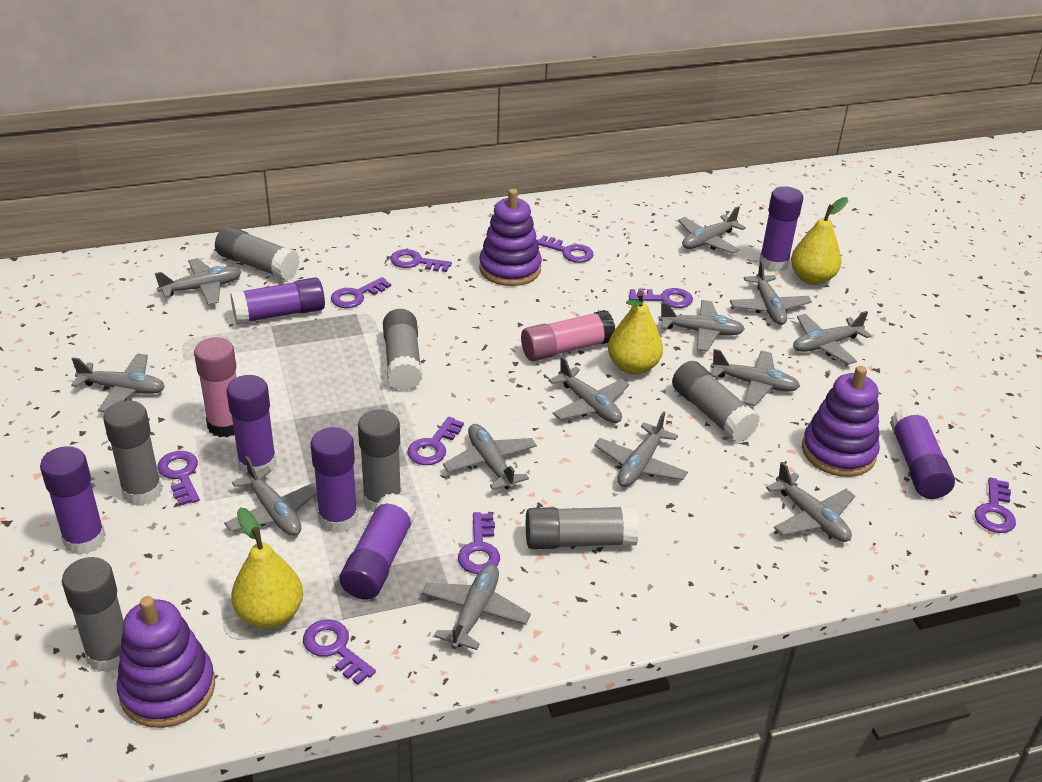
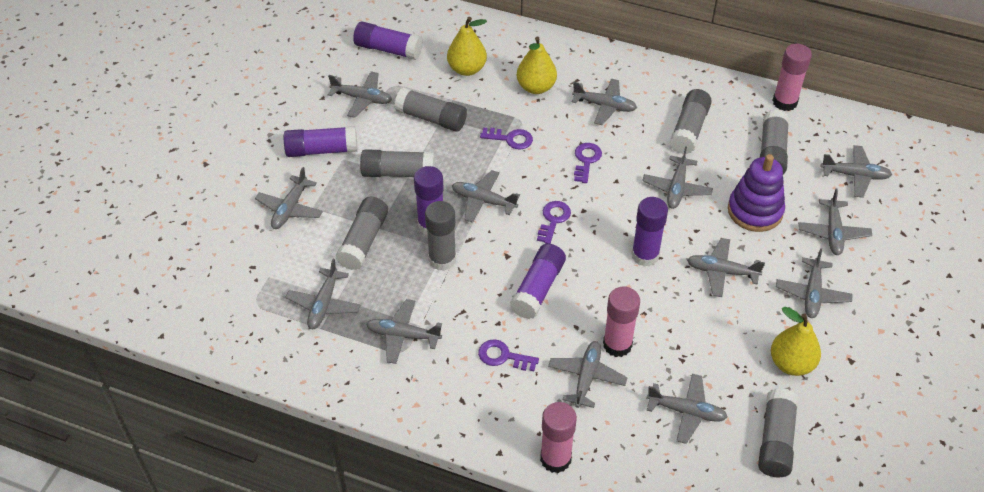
pink glue stick: 2 -> 3
purple glue stick: 7 -> 5
purple key: 9 -> 4
purple stacking toy: 3 -> 1

